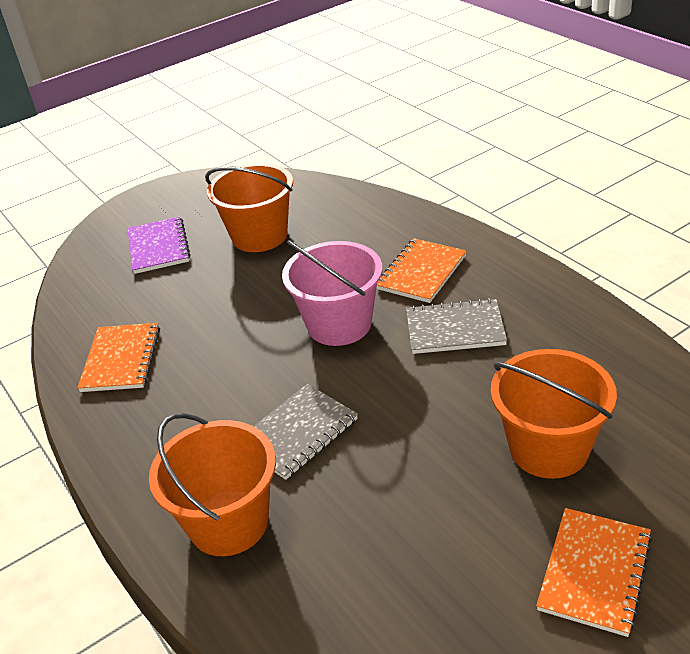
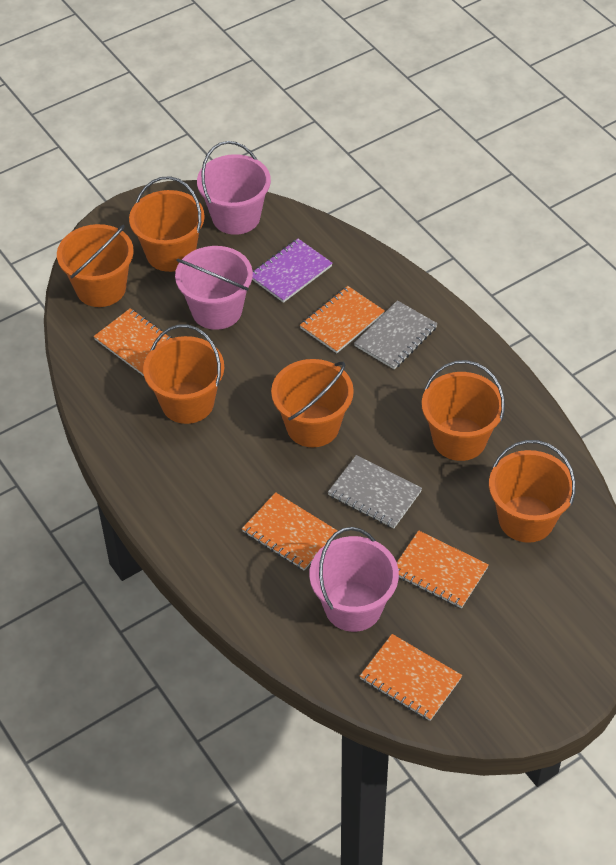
orange bucket: 3 -> 6
orange notebook: 3 -> 5
pink bucket: 1 -> 3

